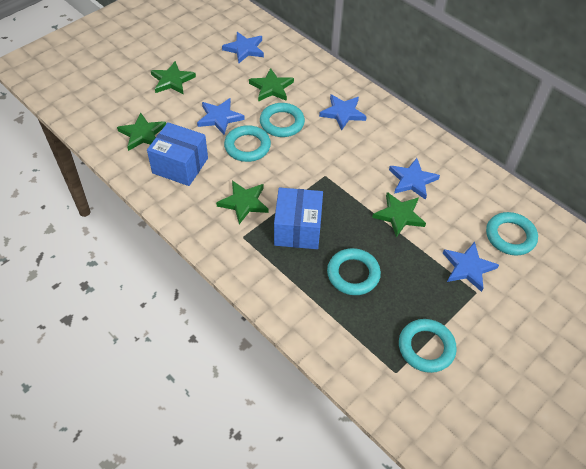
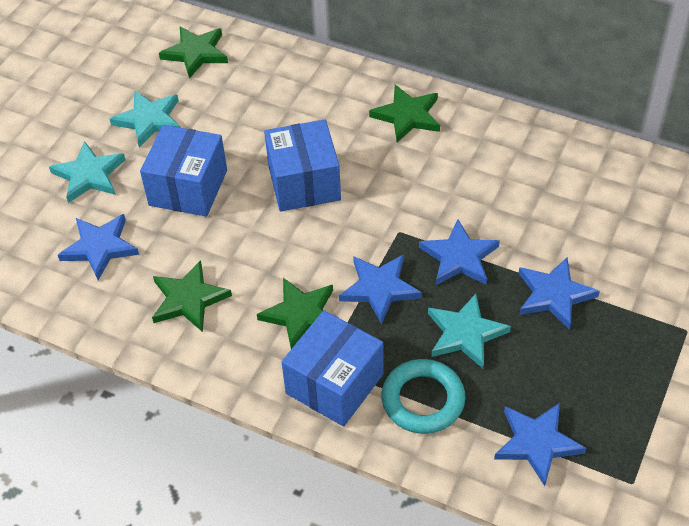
blue box: 2 -> 3
green star: 5 -> 4
turquoise ring: 5 -> 1
turquoise star: 0 -> 3

